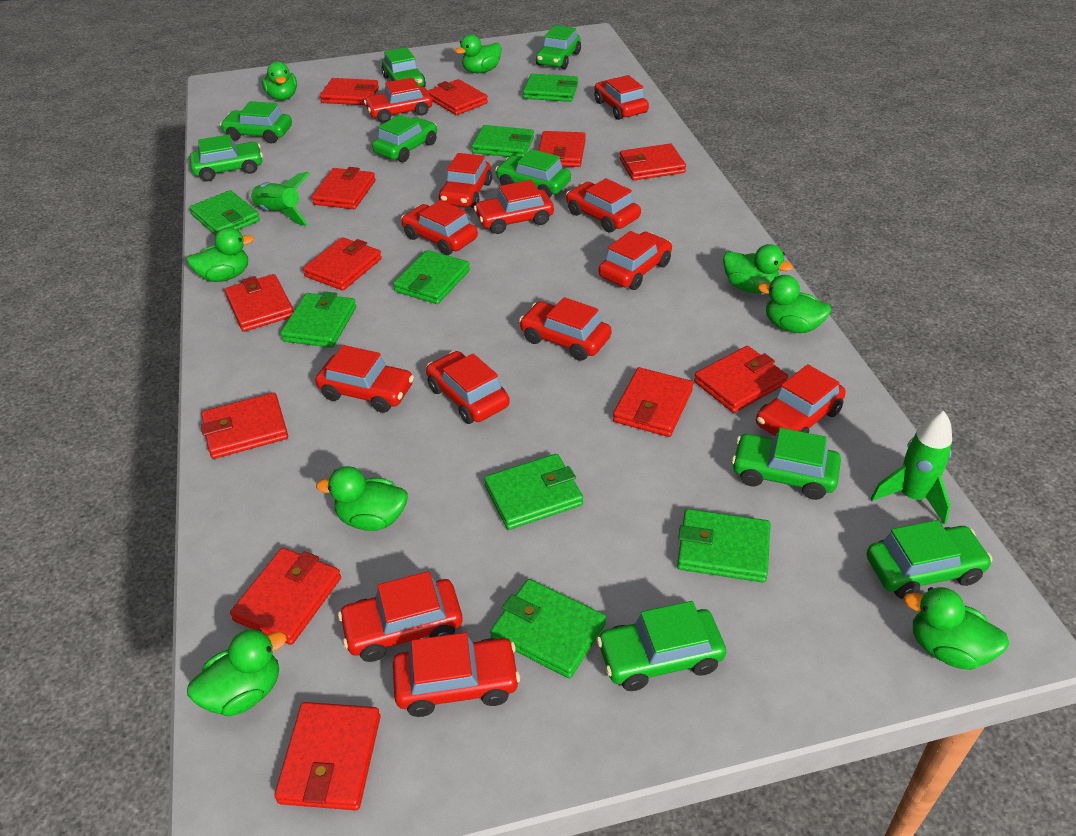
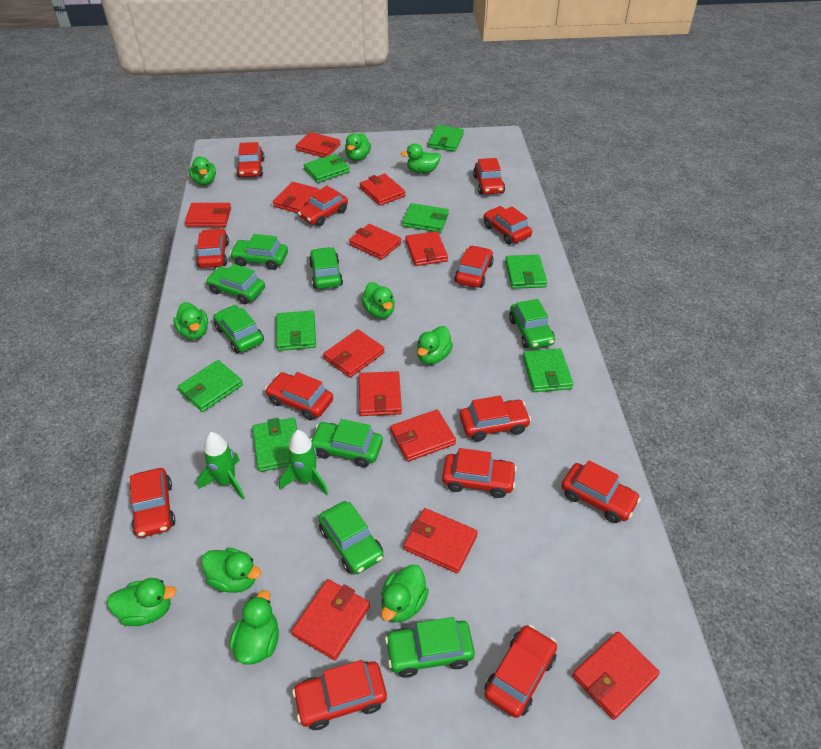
green car: 9 -> 8
green duck: 8 -> 10

